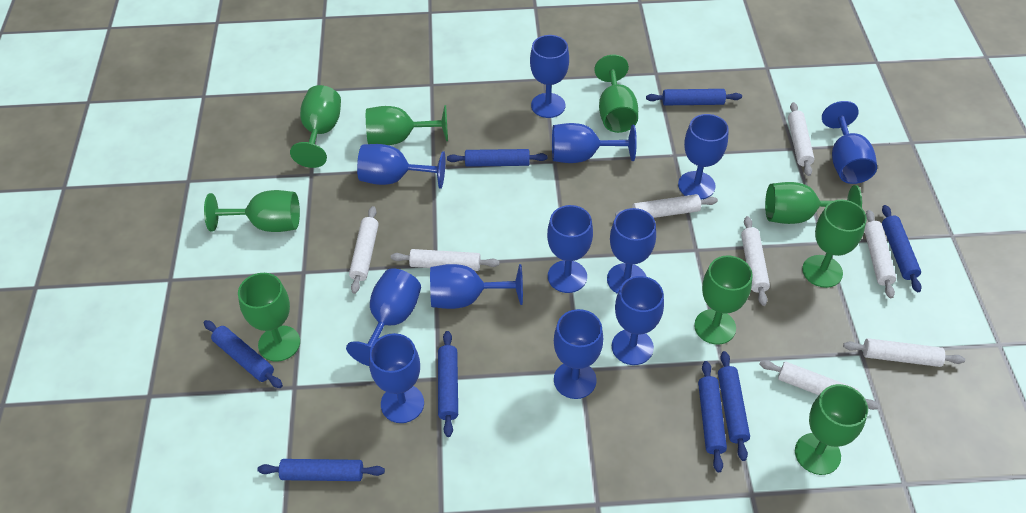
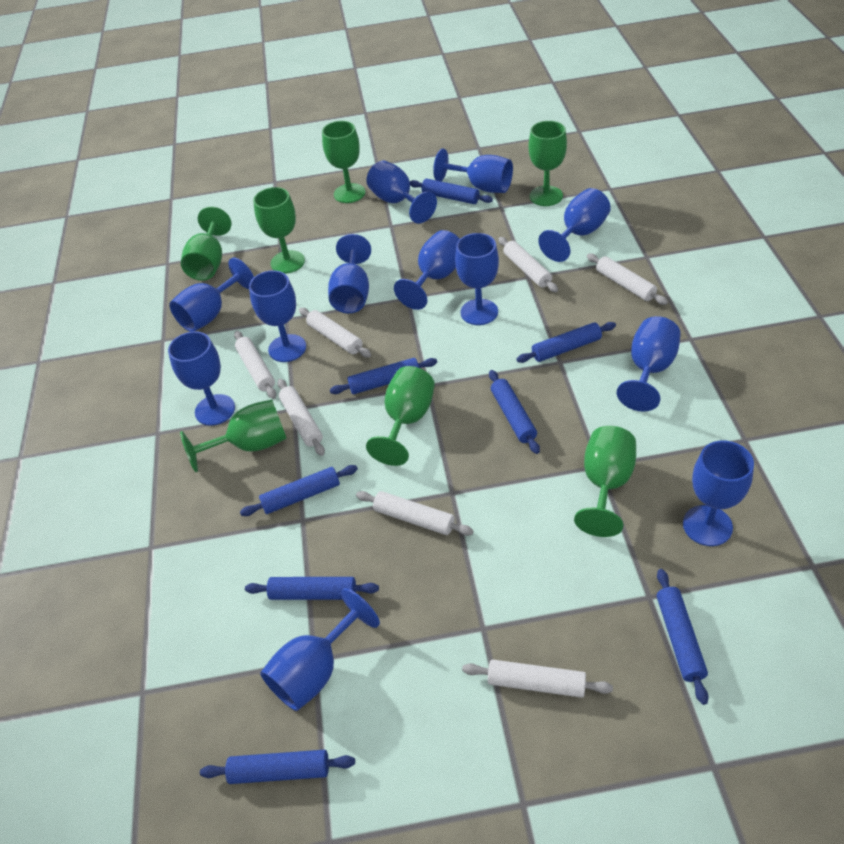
green goblet: 9 -> 7
white rolling pin: 8 -> 7

